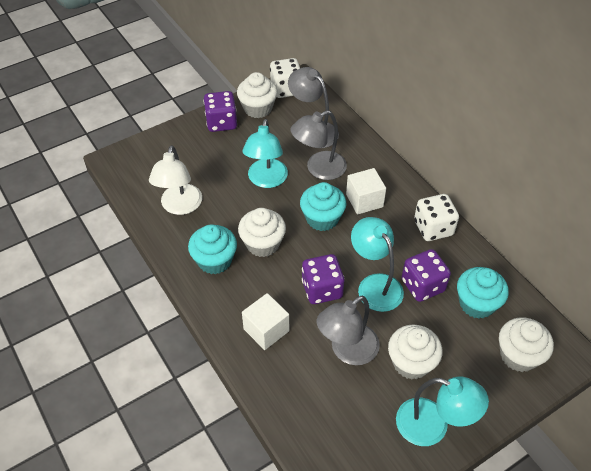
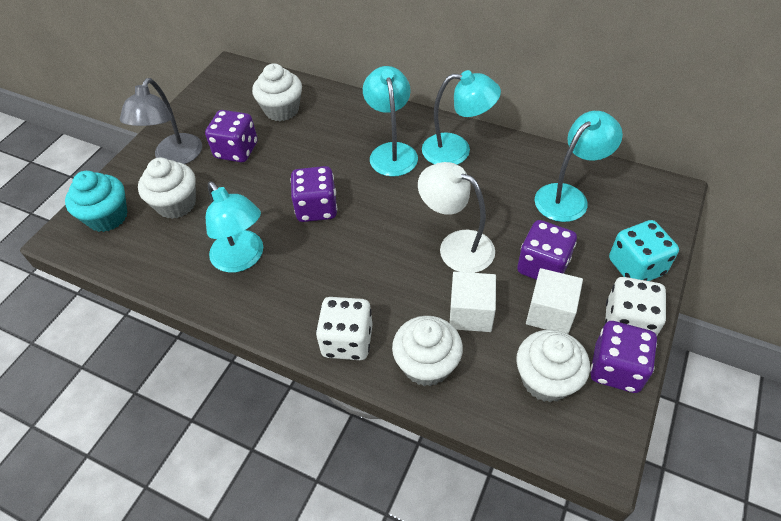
grey lamp: 3 -> 1
purple dice: 3 -> 4
turquoise cupcake: 3 -> 1
turquoise dice: 0 -> 1
turquoise lamp: 3 -> 4

